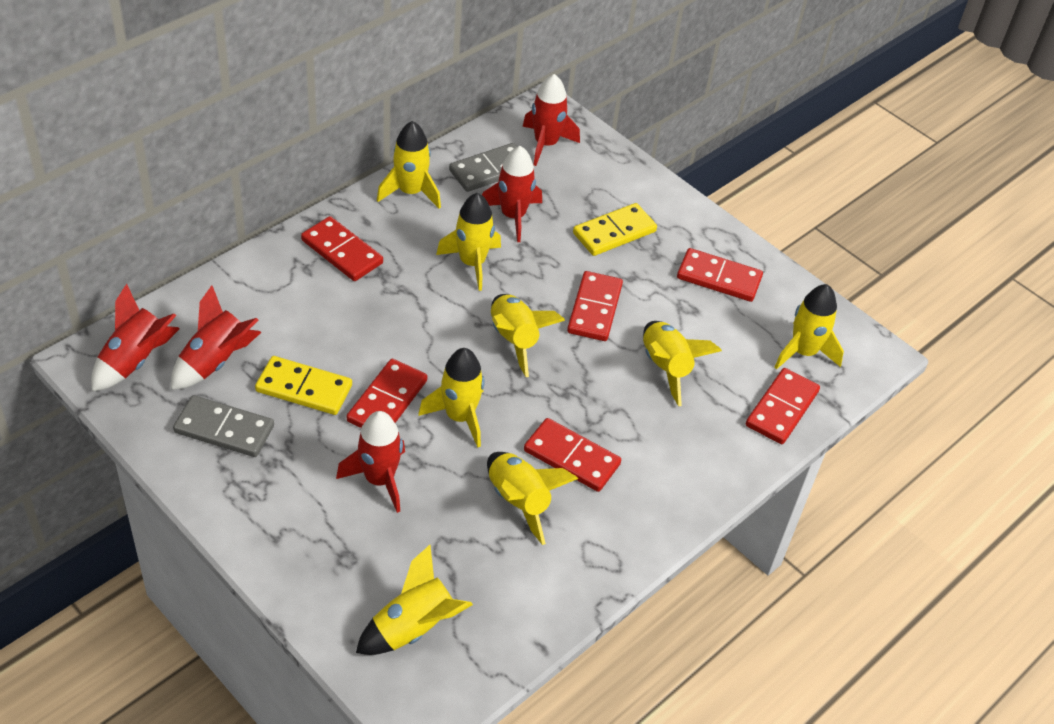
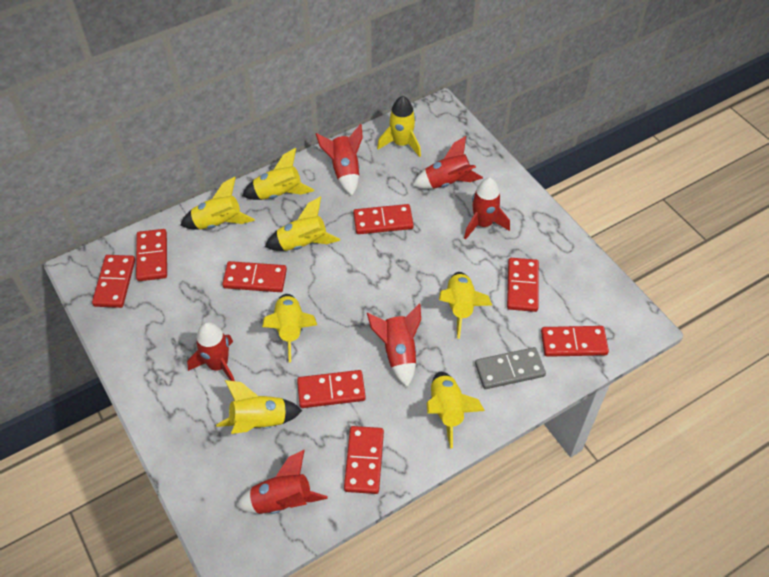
grey domino: 2 -> 1
red domino: 6 -> 8
red rocket: 5 -> 6
yellow domino: 2 -> 0

